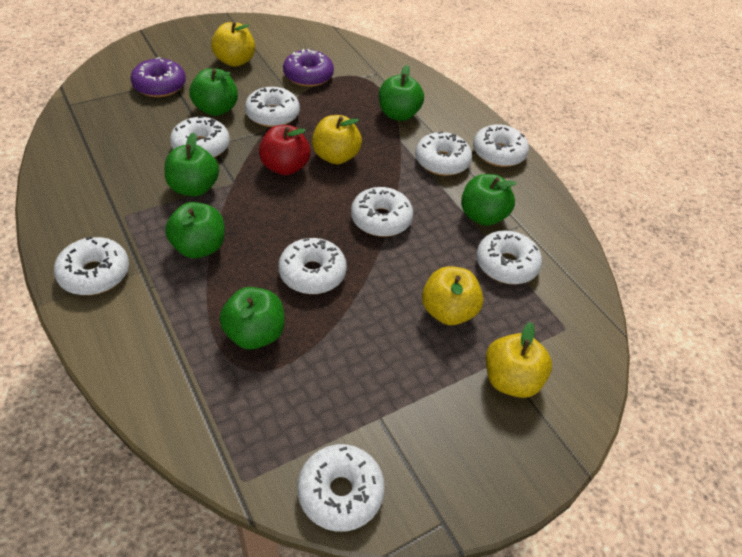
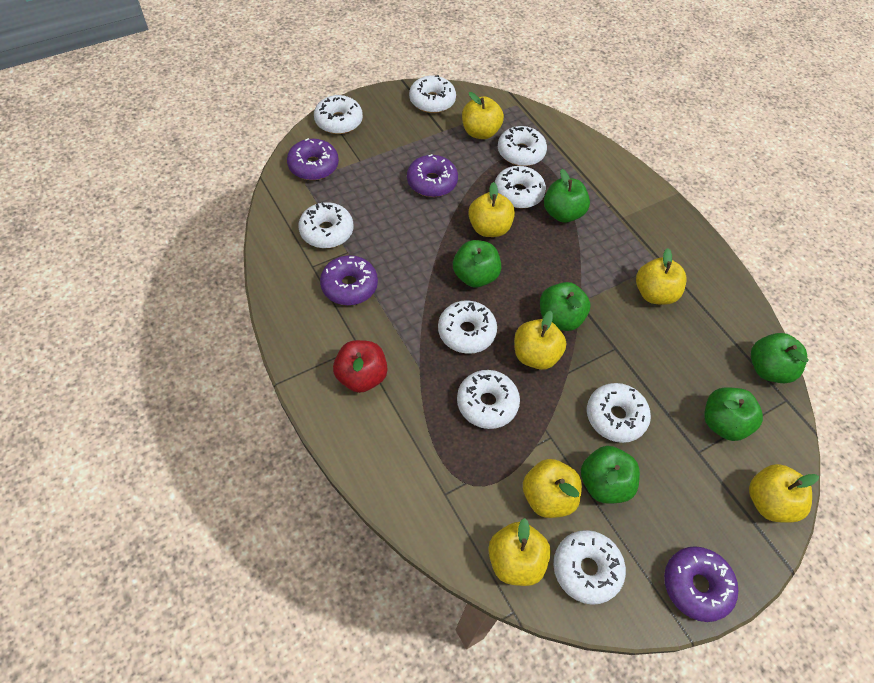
purple donut: 2 -> 4
yellow apple: 4 -> 7

